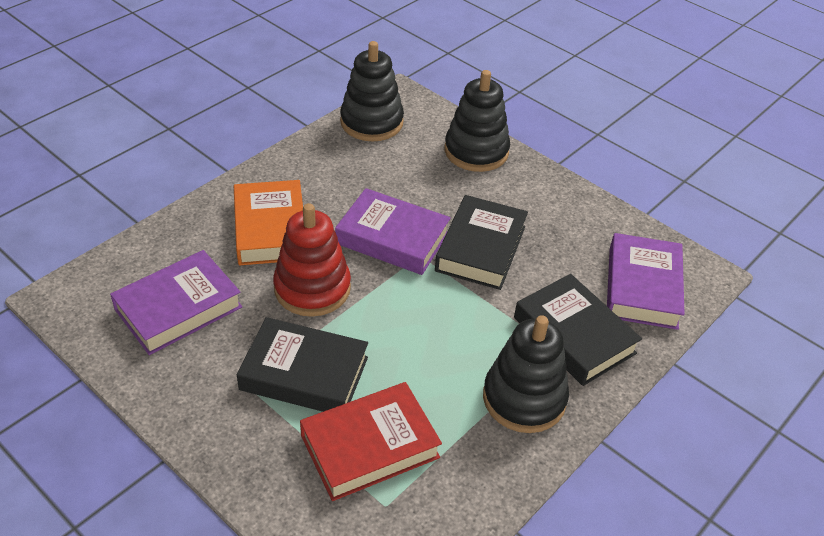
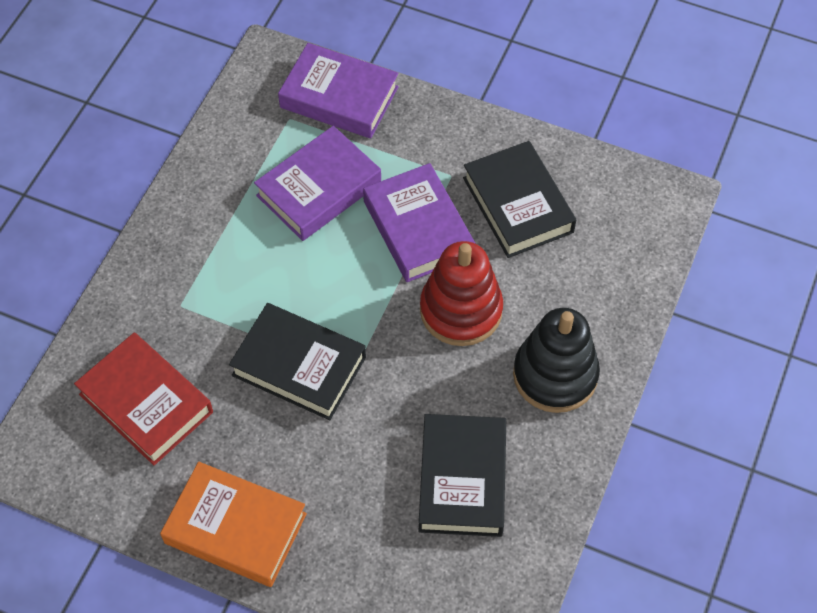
black stacking toy: 3 -> 1

